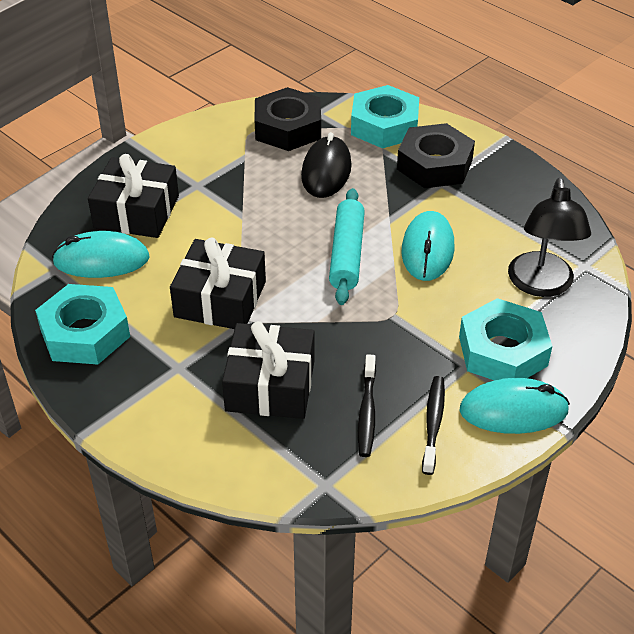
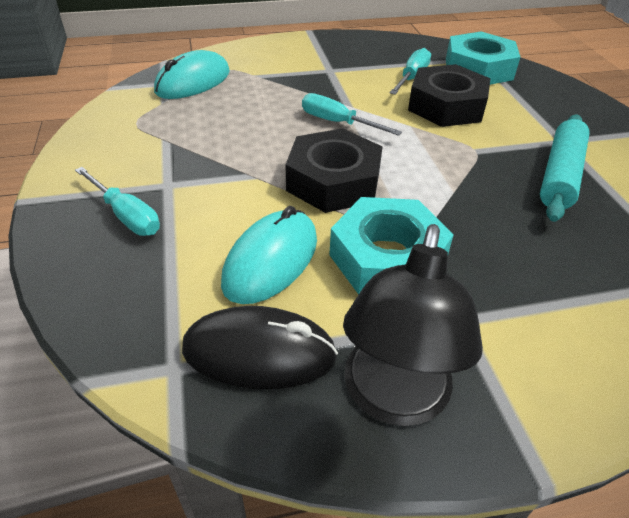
black gift: 3 -> 0
black toothbrush: 2 -> 0
turquoise mouse: 3 -> 2
turquoise nut: 3 -> 2
turquoise screwdriver: 0 -> 3

